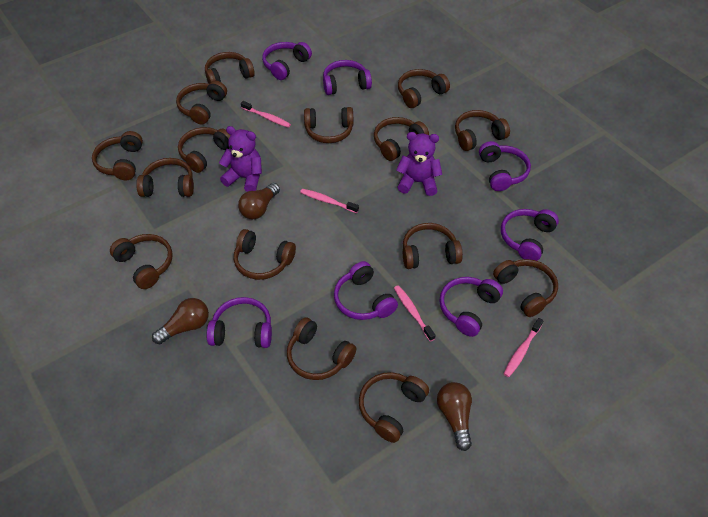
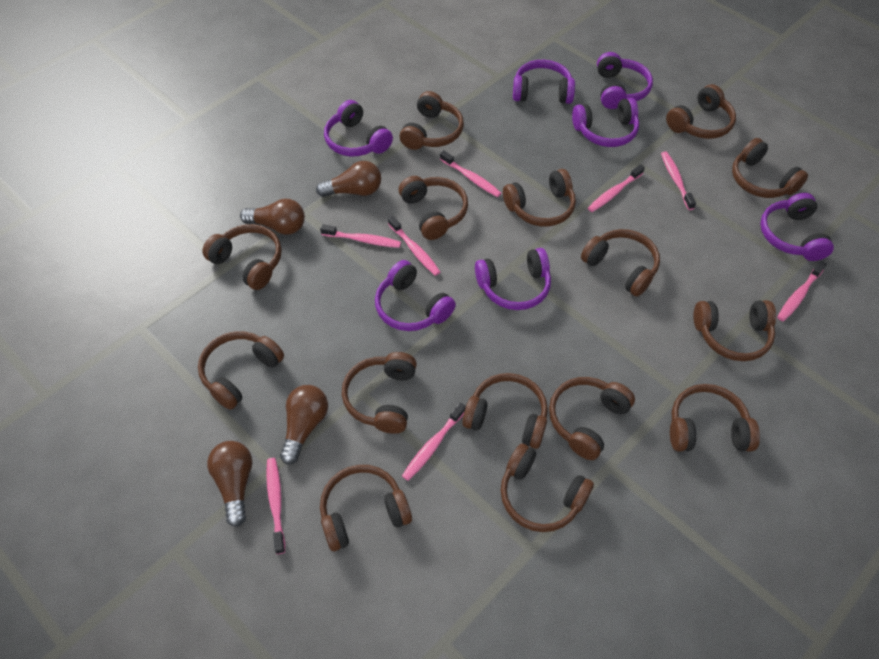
brown light bulb: 3 -> 4
pink toothbrush: 4 -> 8
purple teddy bear: 2 -> 0

